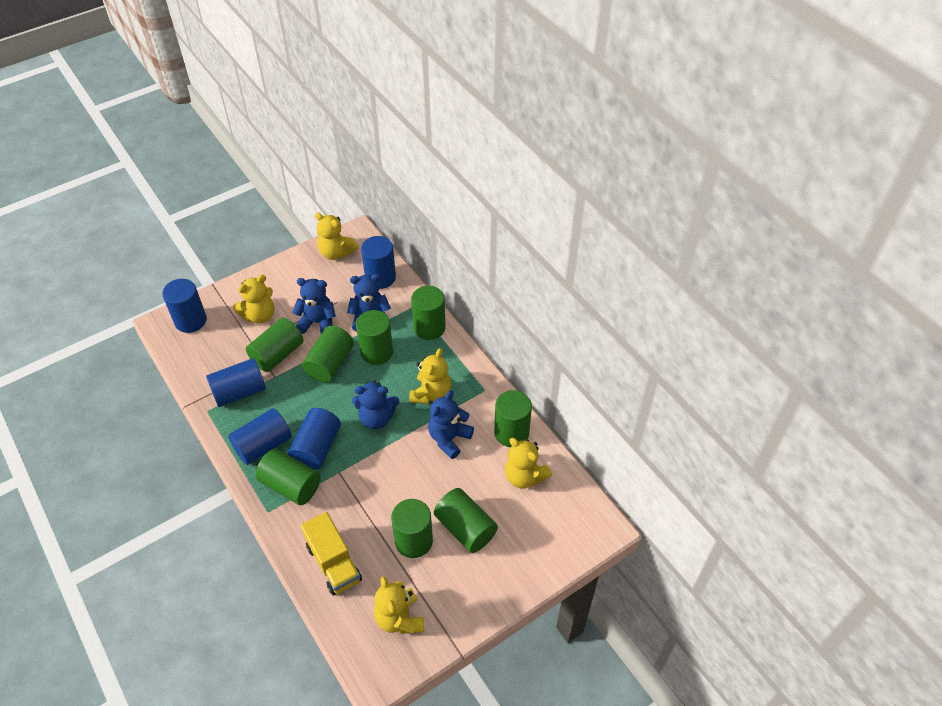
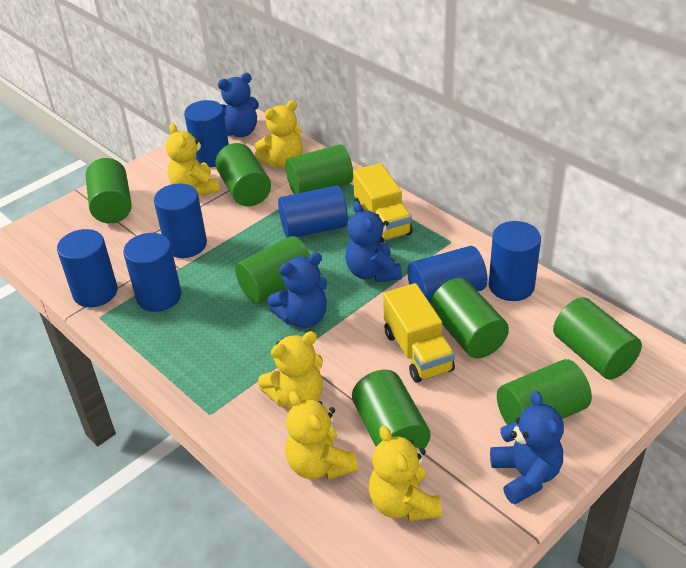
blue cylinder: 5 -> 7
yellow truck: 1 -> 2

